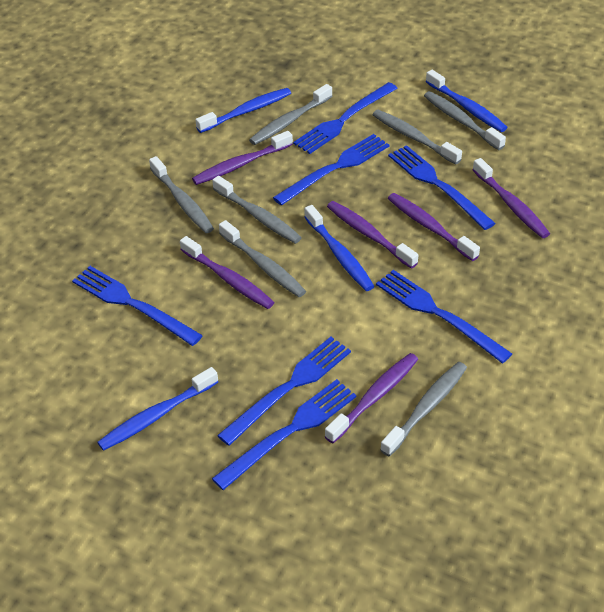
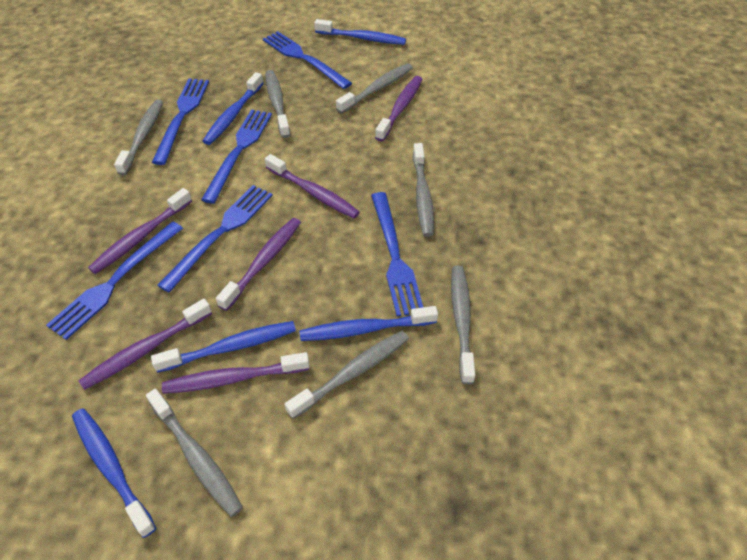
blue fork: 7 -> 6
blue toothbrush: 4 -> 5

